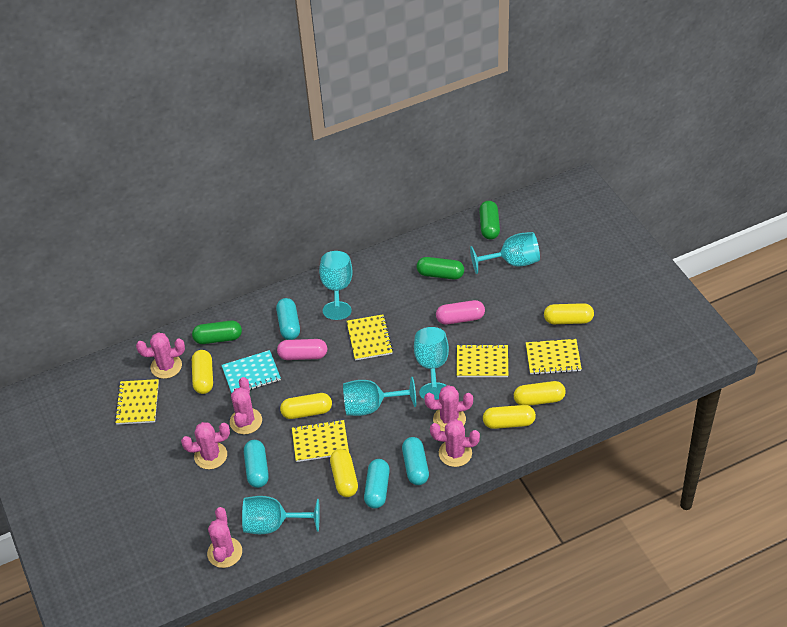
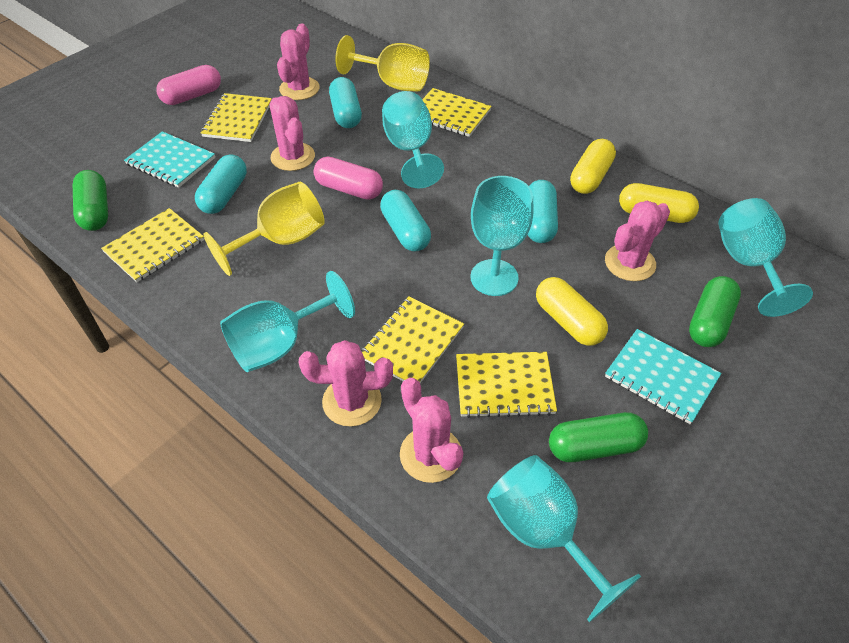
pink cactus: 6 -> 5
turquoise notebook: 1 -> 2
yellow capsule: 6 -> 3
yellow goblet: 0 -> 2

